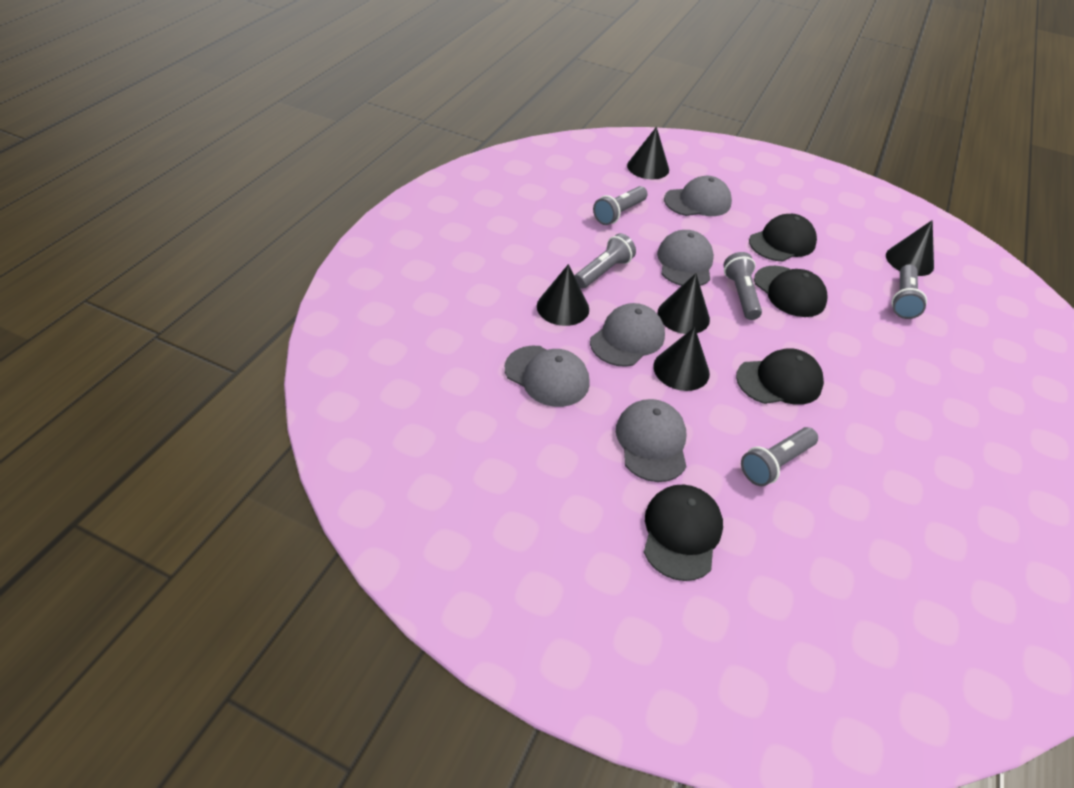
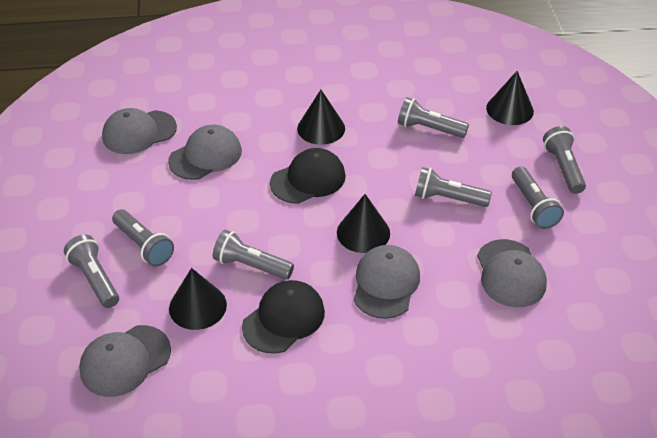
black cap: 4 -> 2
black cone: 5 -> 4
grey flashlight: 5 -> 7

